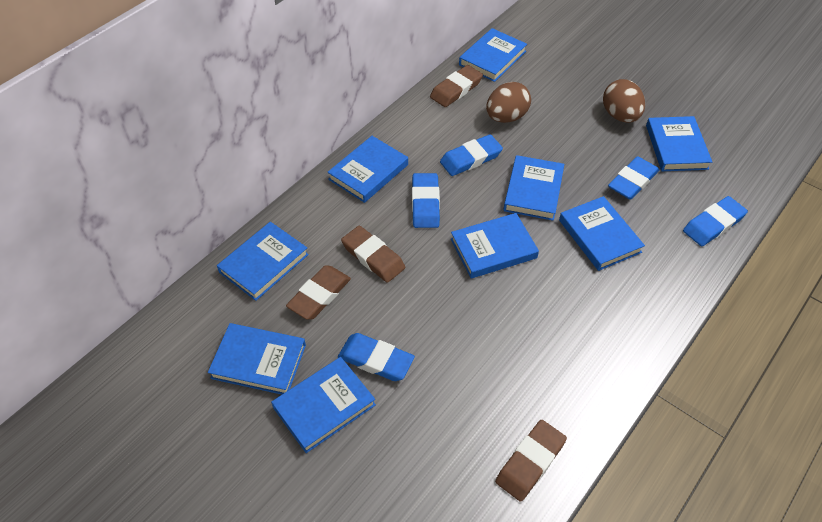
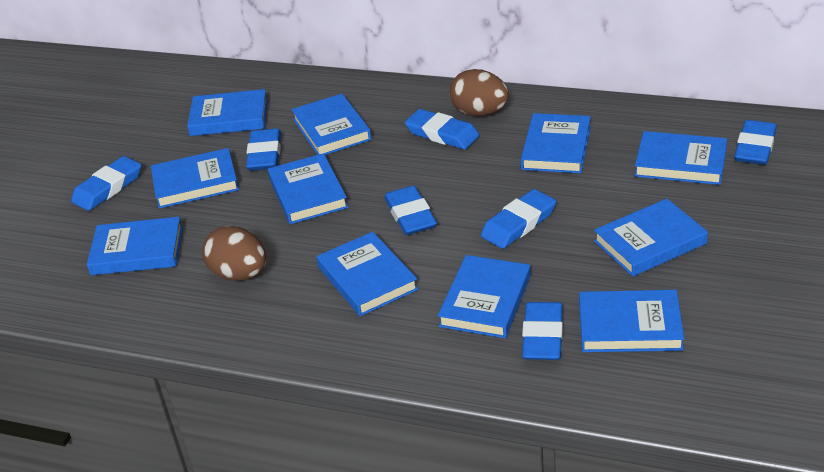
blue book: 9 -> 11
blue eraser: 5 -> 7
brown eraser: 4 -> 0

